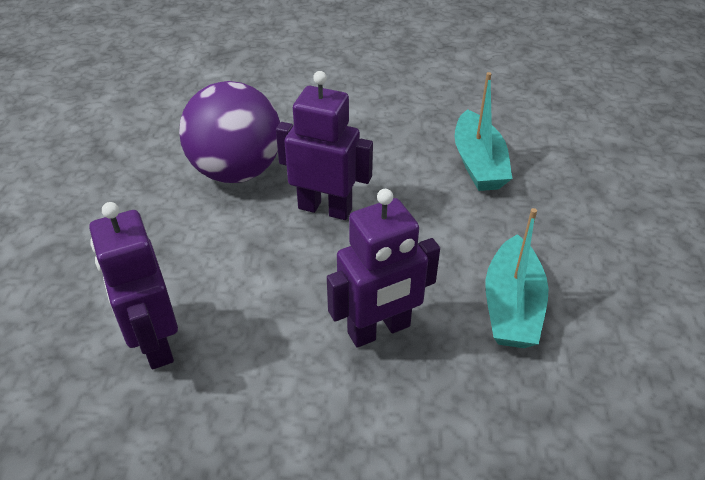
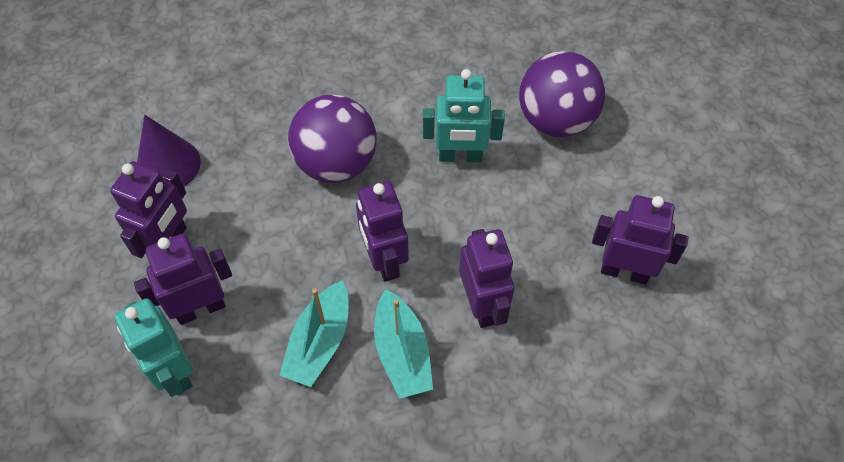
purple ball: 1 -> 2
purple cone: 0 -> 1
purple robot: 3 -> 5
turquoise robot: 0 -> 2

